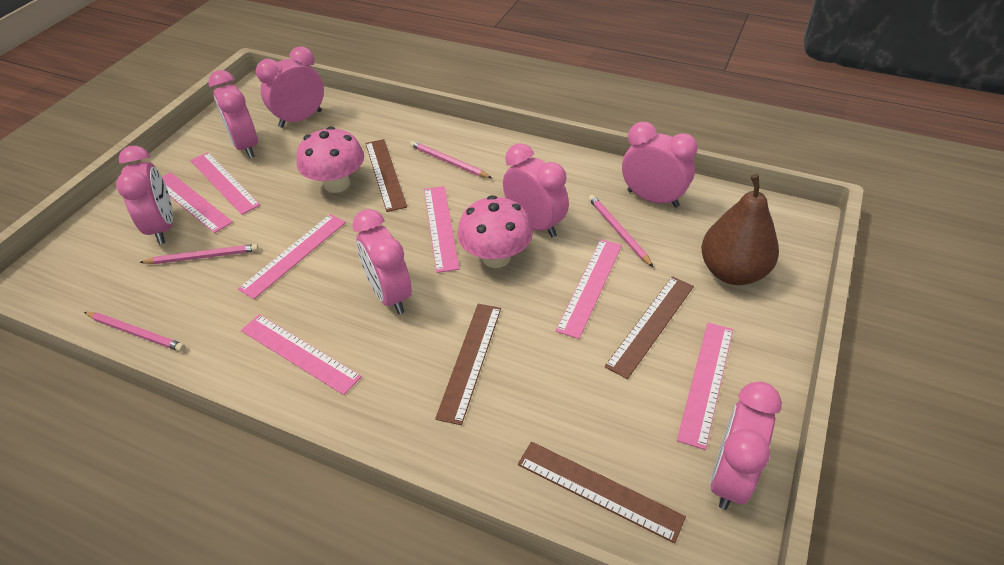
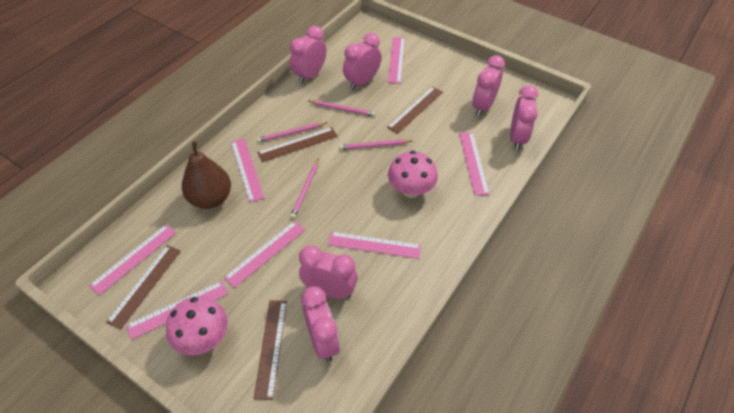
pink clock: 7 -> 6

